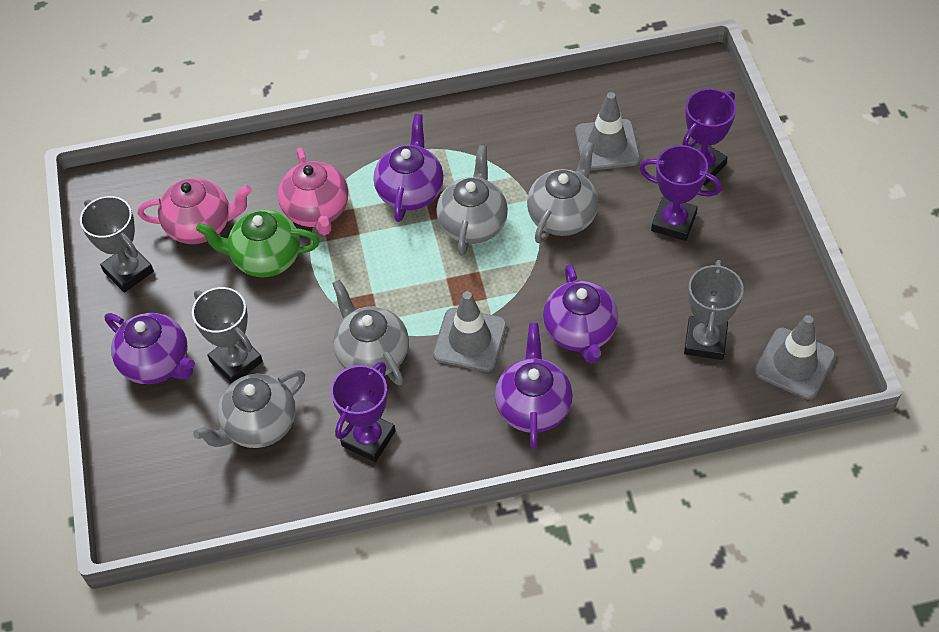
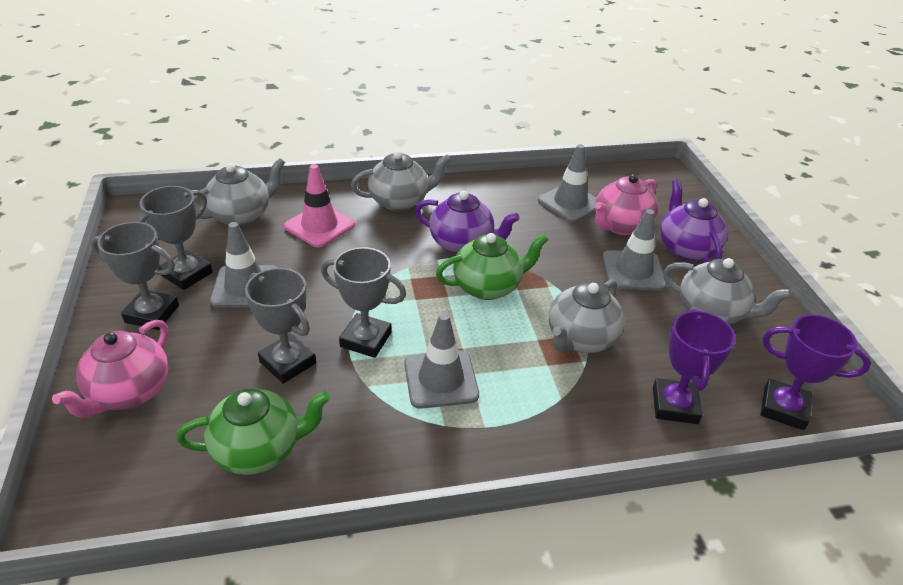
green teapot: 1 -> 2
grey traffic cone: 3 -> 4
grey trophy: 3 -> 4
pink traffic cone: 0 -> 1
purple teapot: 4 -> 2
purple trophy: 3 -> 2

